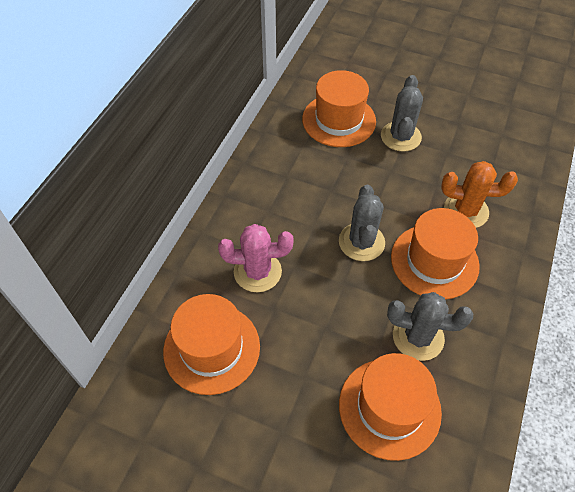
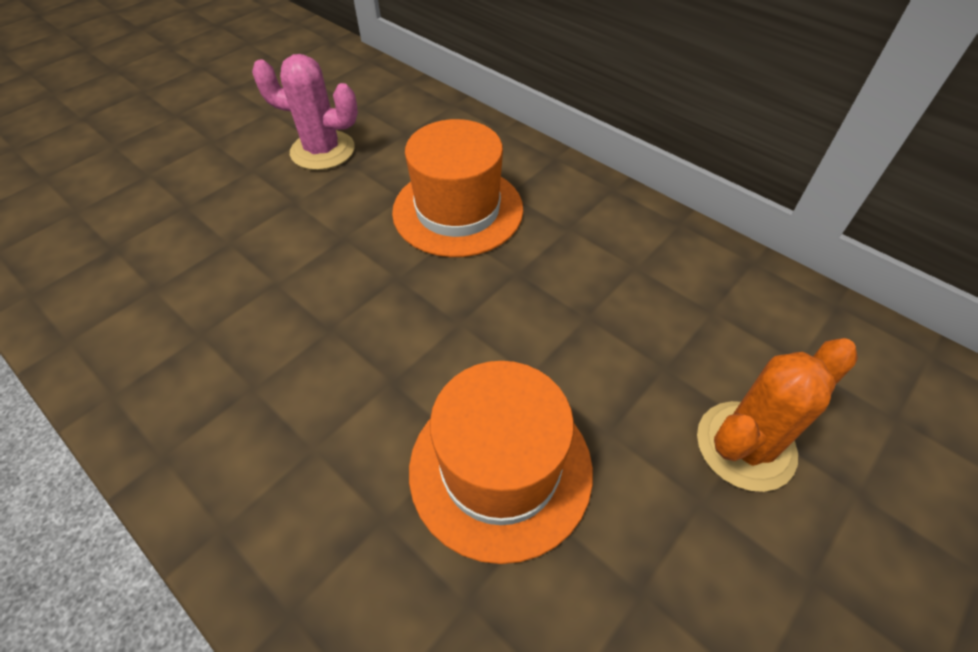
grey cactus: 3 -> 0
orange hat: 4 -> 2

